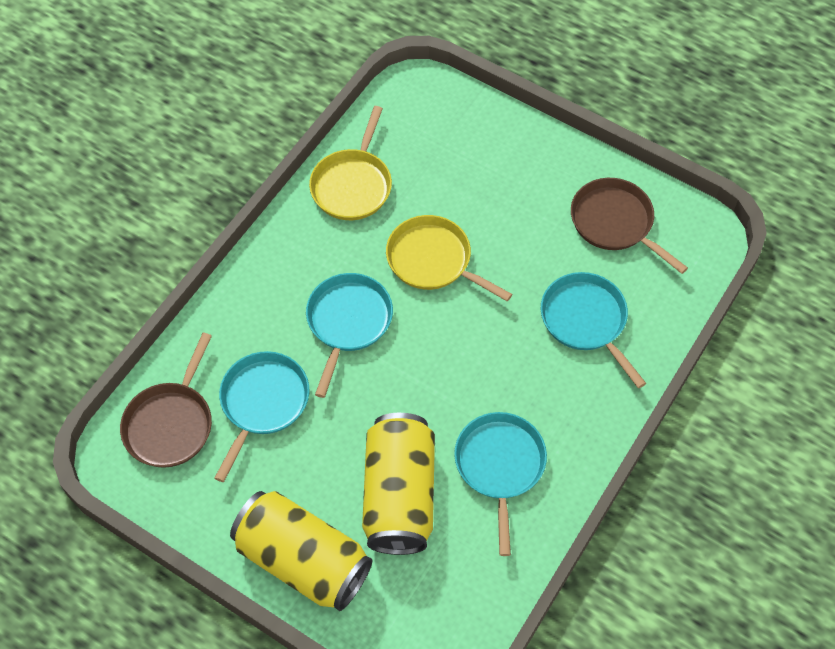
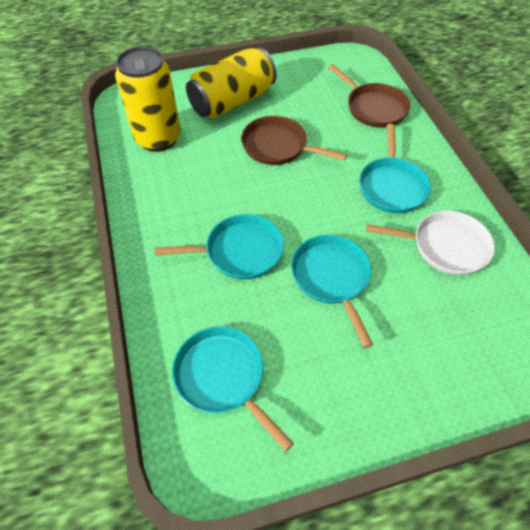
white pan: 0 -> 1
yellow pan: 2 -> 0

